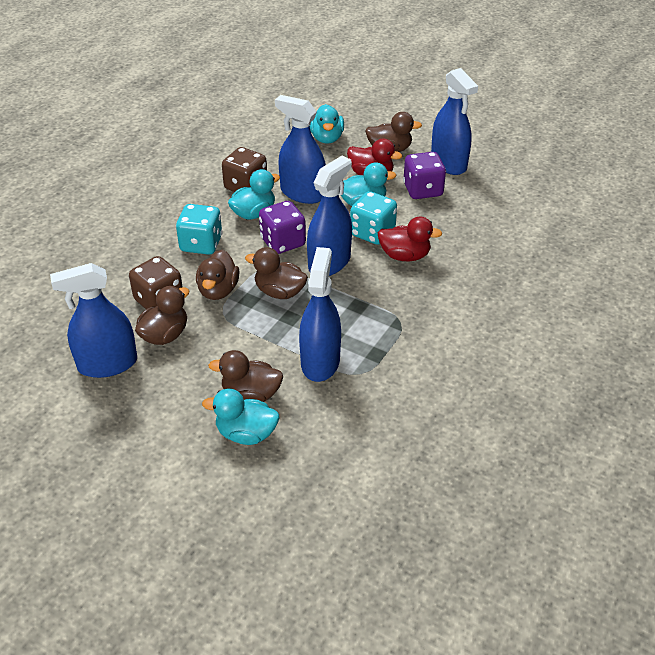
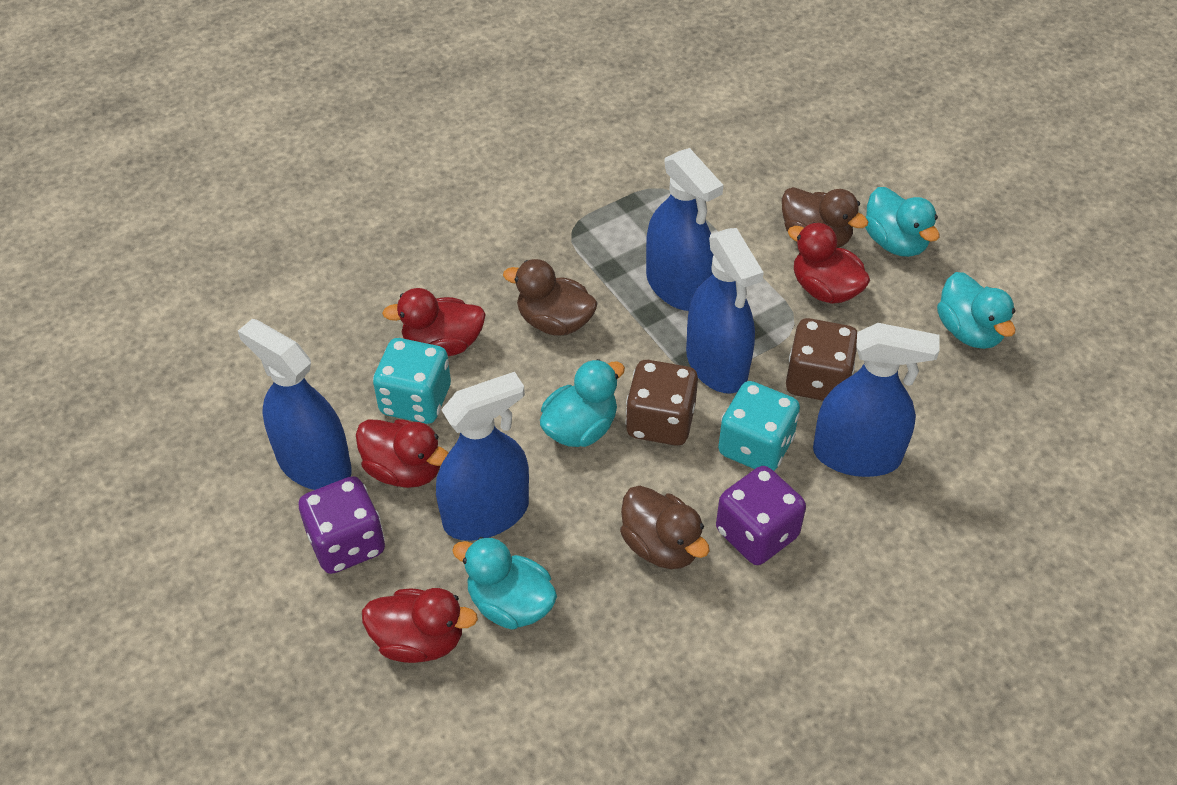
brown duck: 5 -> 3
red duck: 2 -> 4

